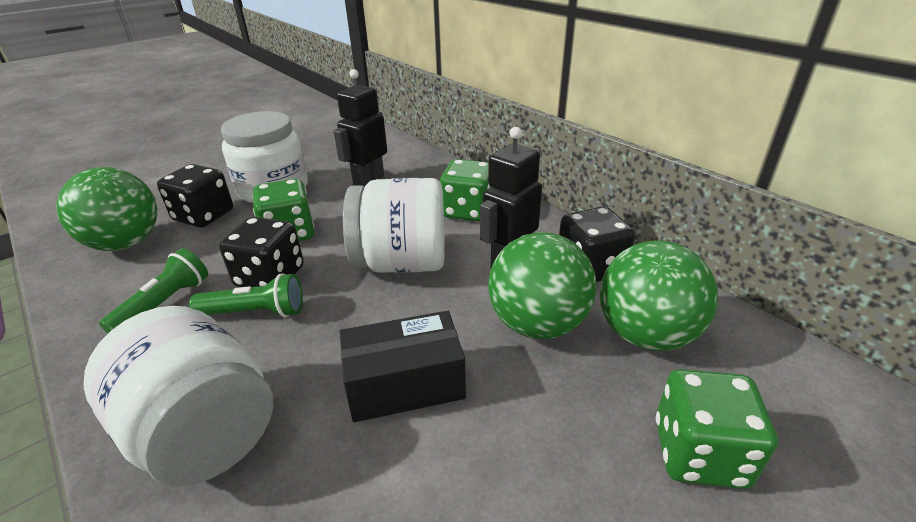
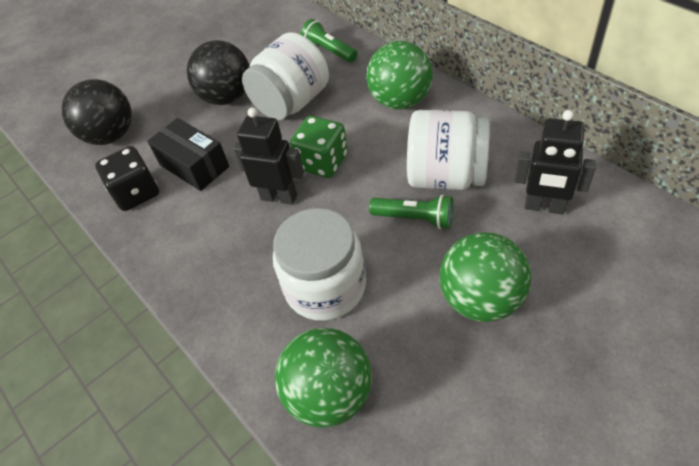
black ball: 0 -> 2
black dice: 3 -> 1
green dice: 3 -> 1

